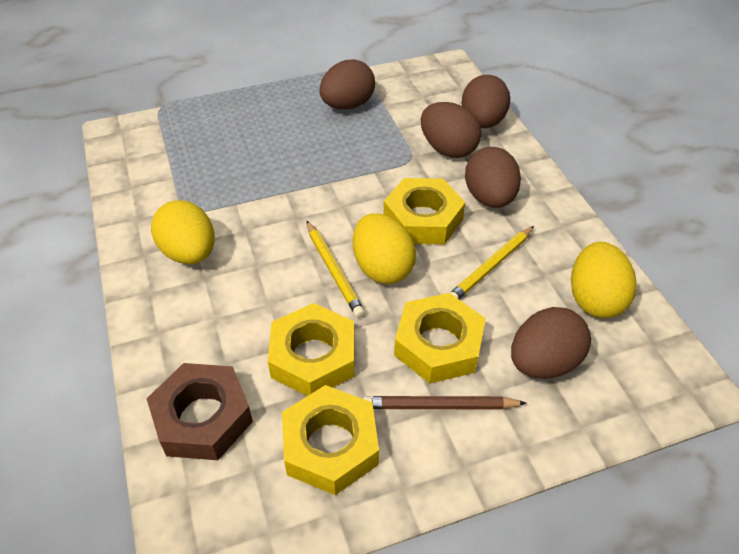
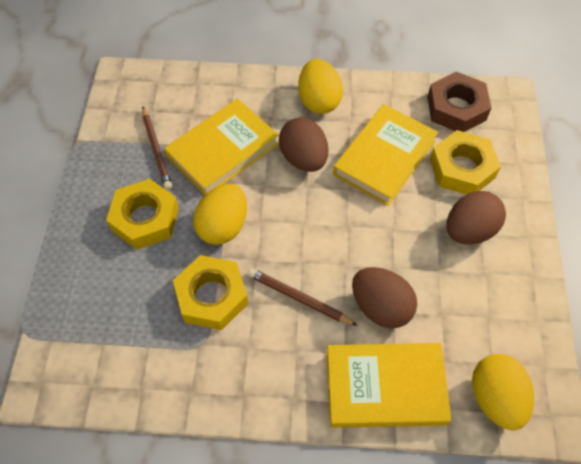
brown egg: 5 -> 3
brown pencil: 1 -> 2
yellow book: 0 -> 3
yellow nut: 4 -> 3
yellow pencil: 2 -> 0

